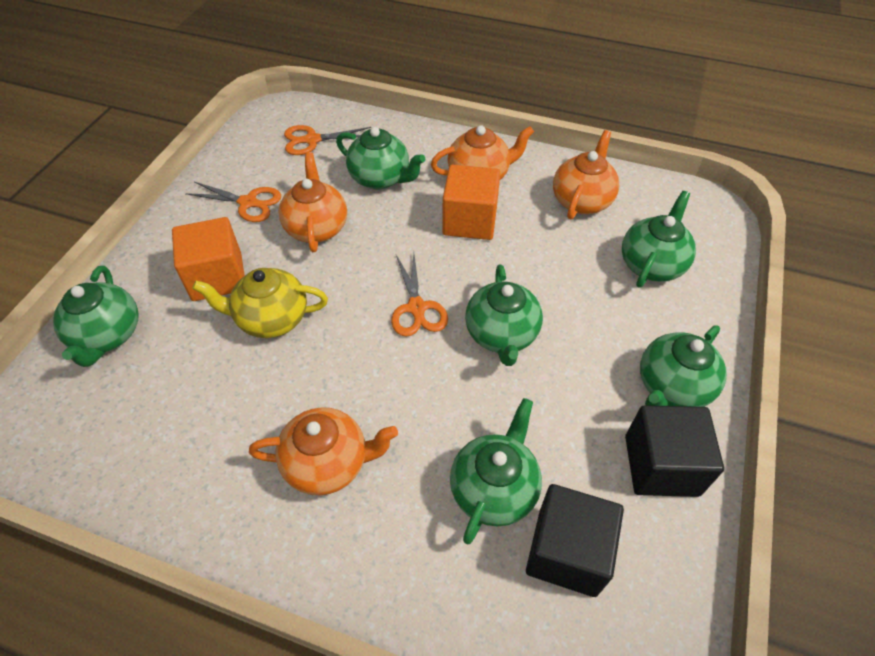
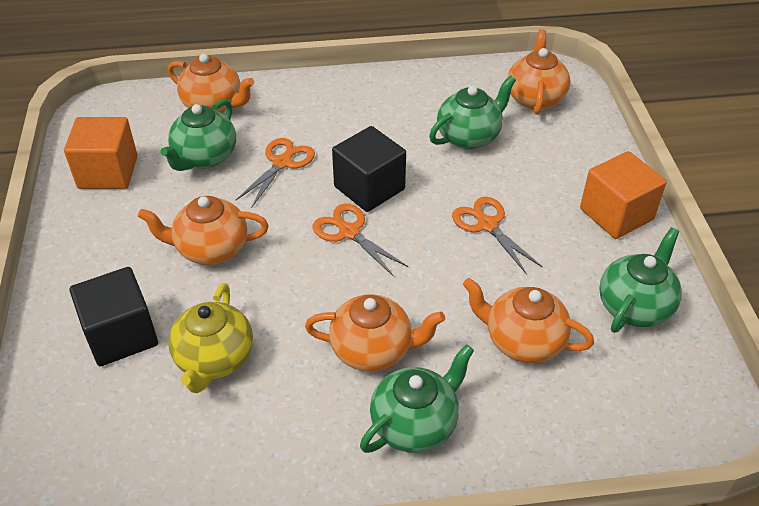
green teapot: 6 -> 4
orange teapot: 4 -> 5

